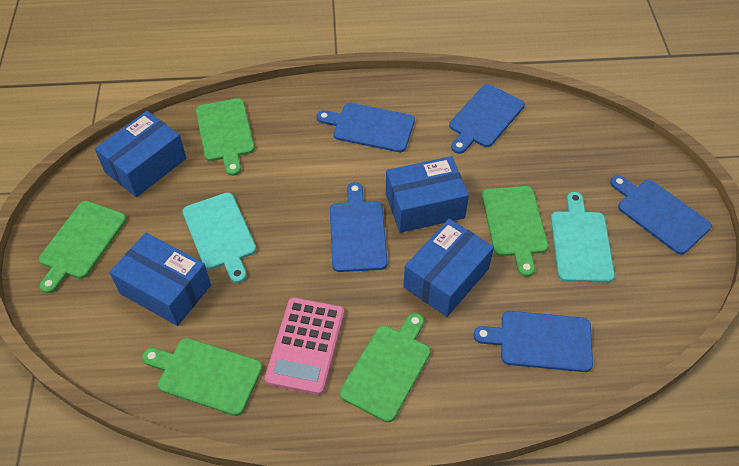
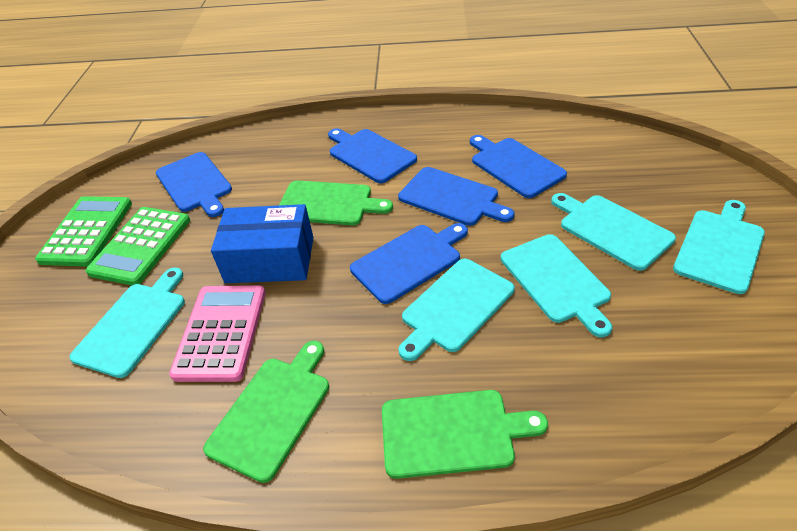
blue box: 4 -> 1
green calculator: 0 -> 2
green cutting board: 5 -> 3
turquoise cutting board: 2 -> 5

